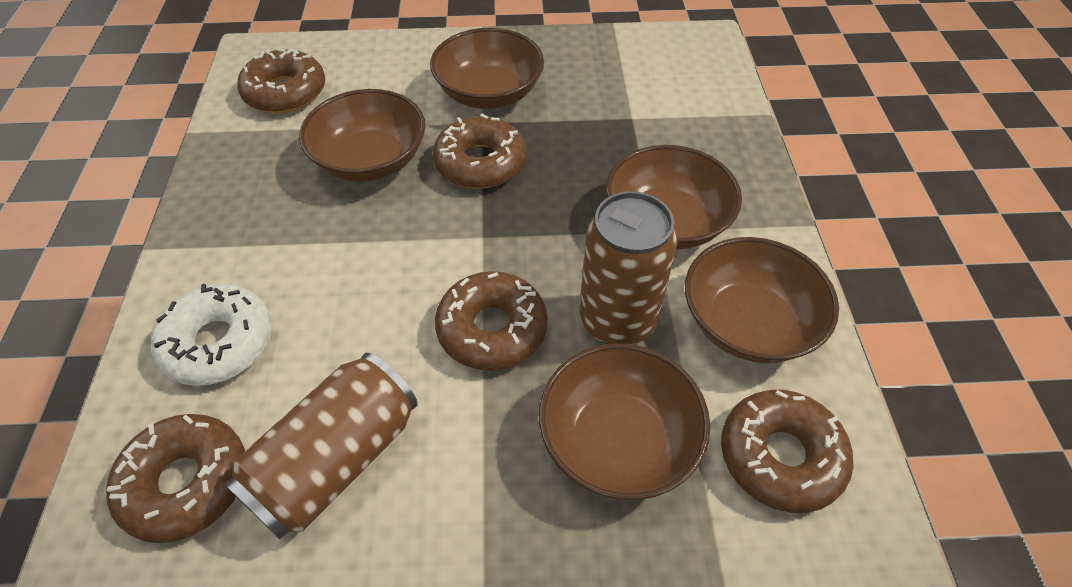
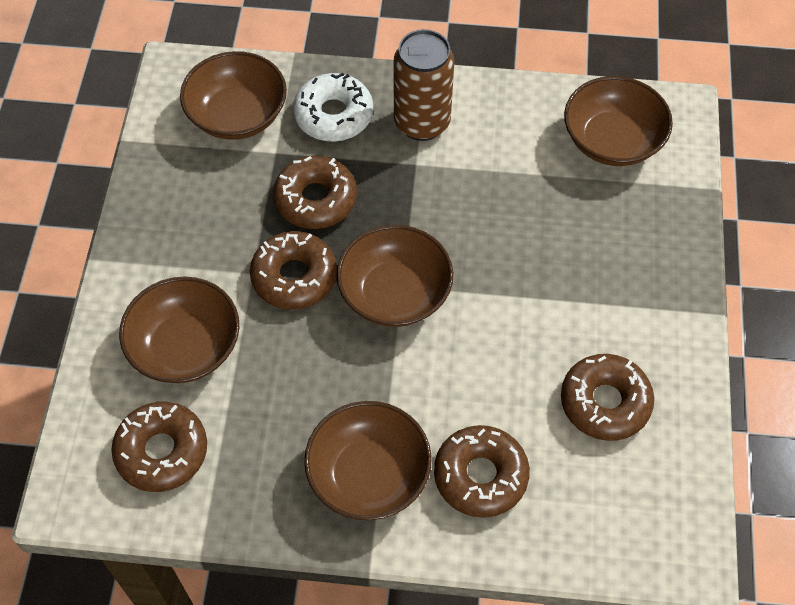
brown can: 2 -> 1

